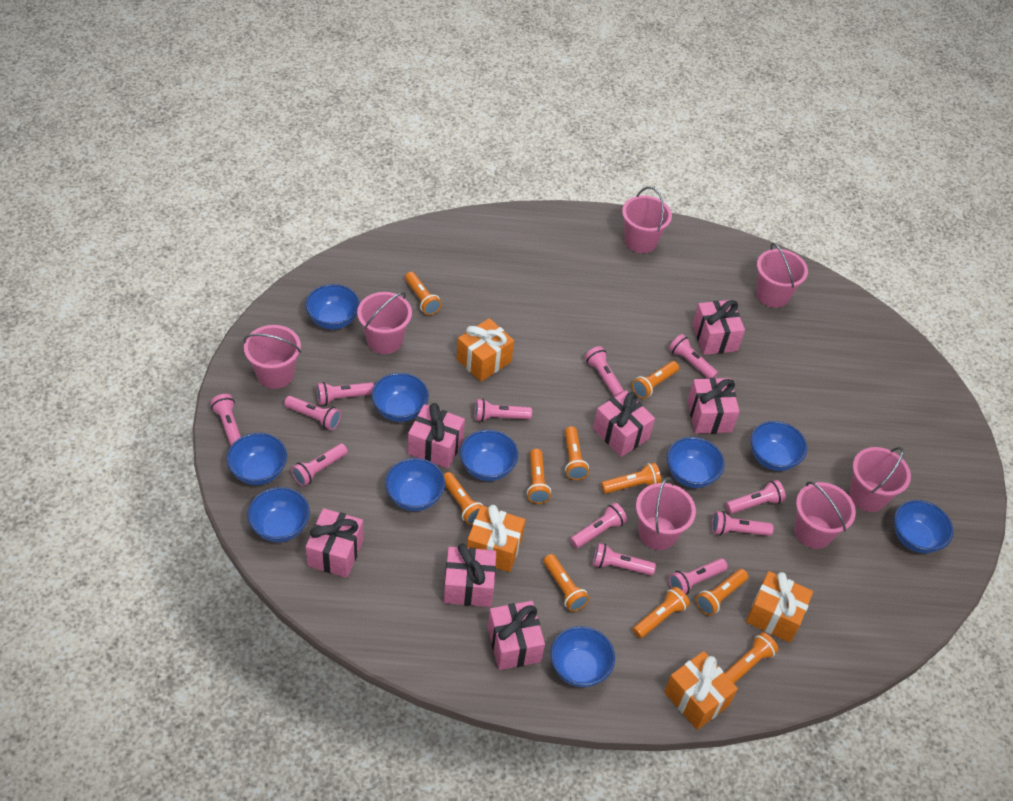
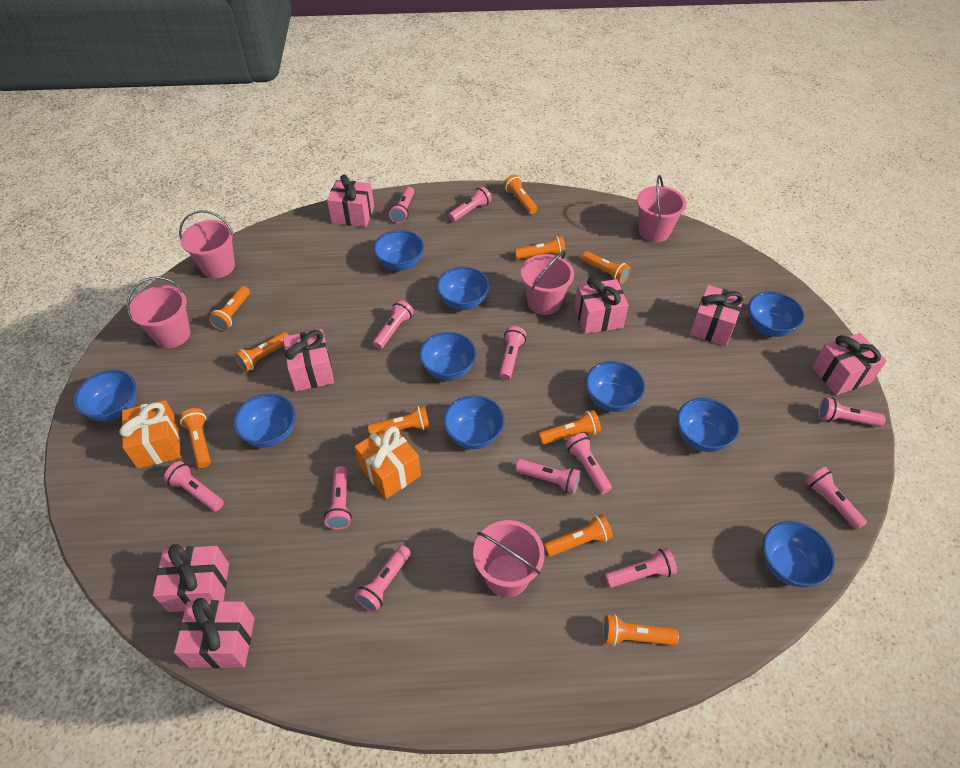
orange gift: 4 -> 2
pink bucket: 7 -> 5

